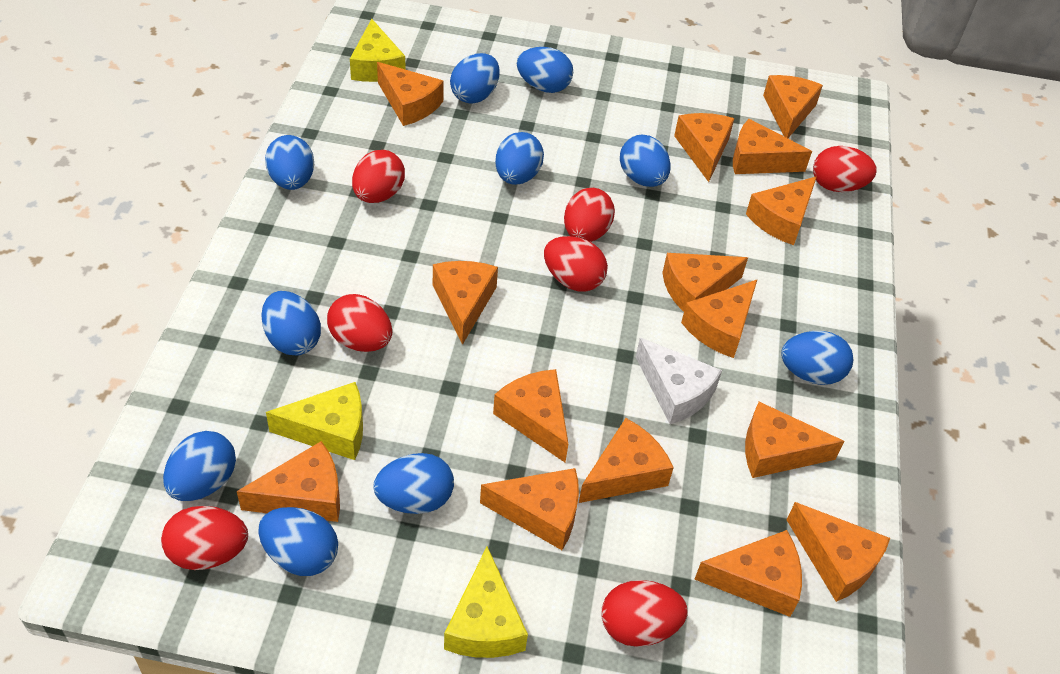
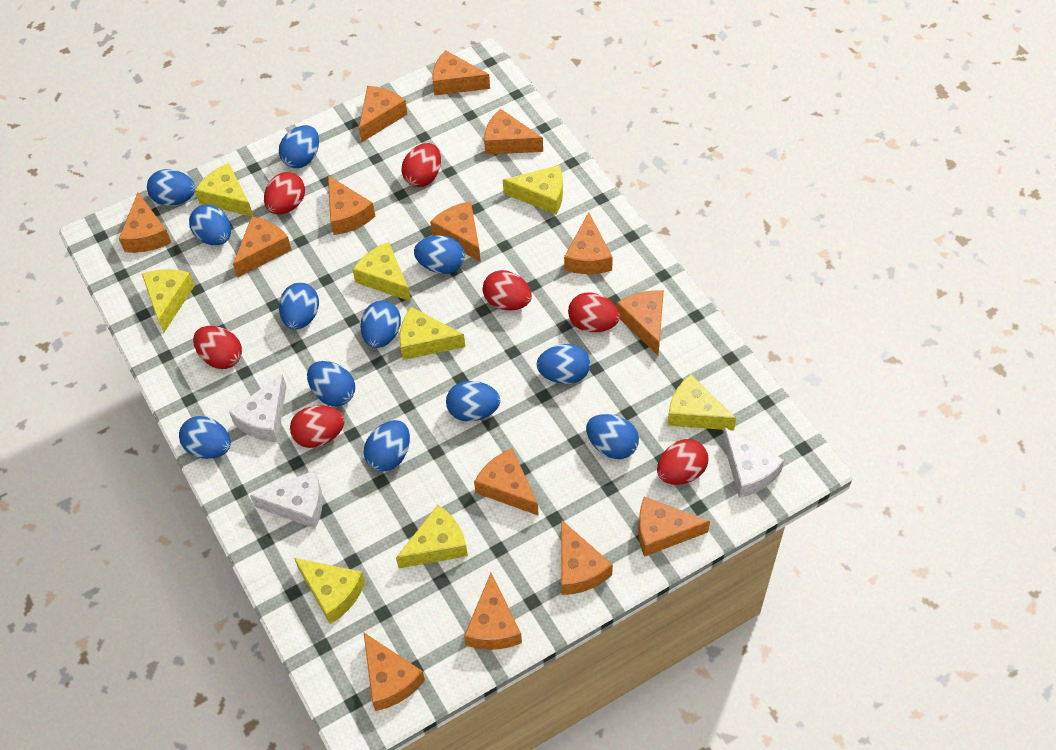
blue egg: 10 -> 12
orange cheese: 15 -> 14
white cheese: 1 -> 3
yellow cheese: 3 -> 8

